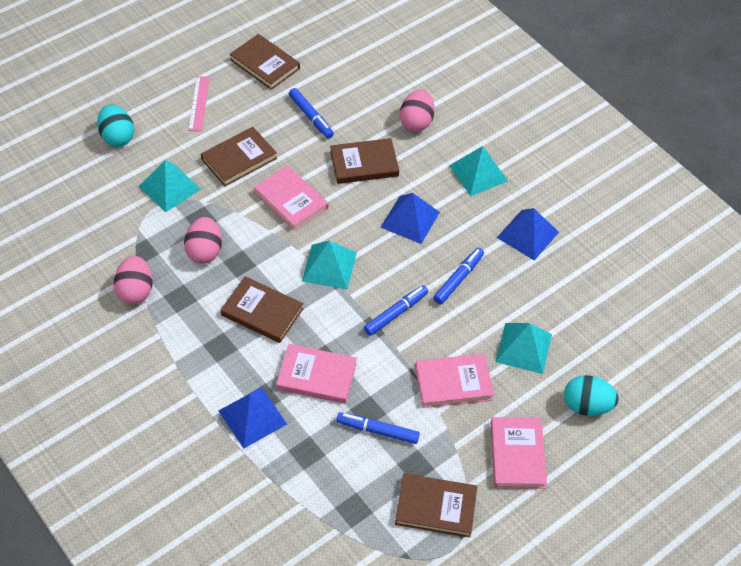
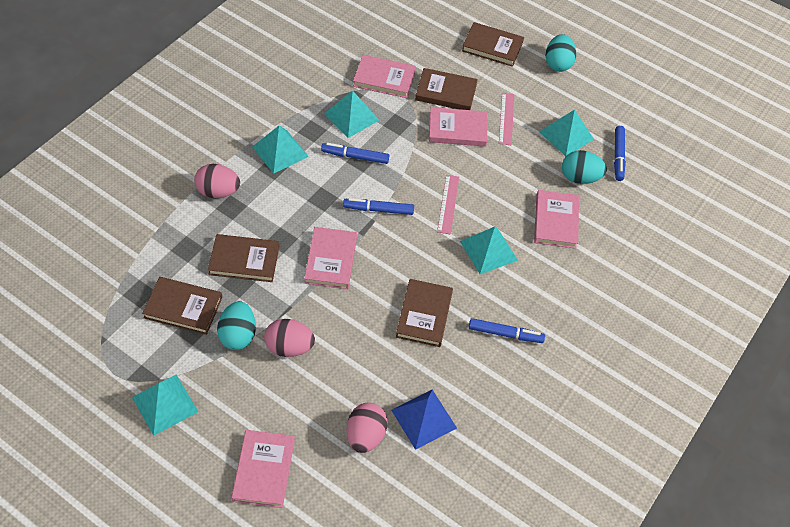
blue pyramid: 3 -> 1
pink book: 4 -> 5
pink ruler: 1 -> 2
turquoise egg: 2 -> 3
turquoise pyramid: 4 -> 5

